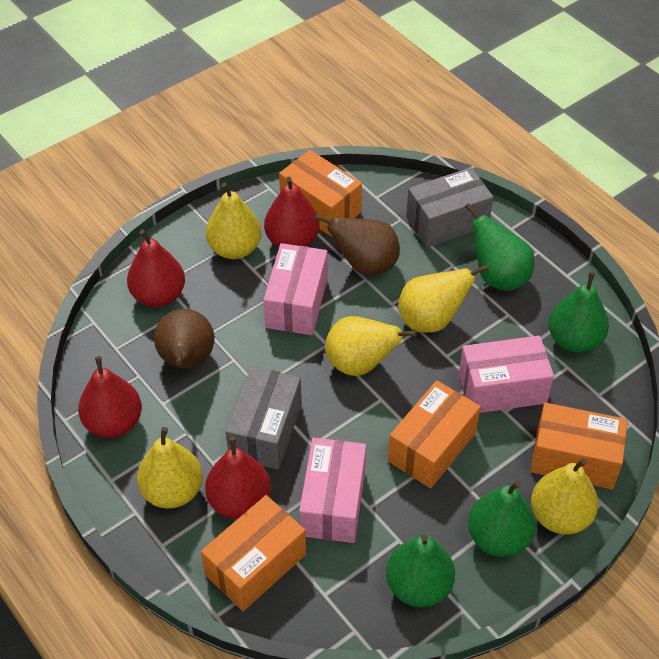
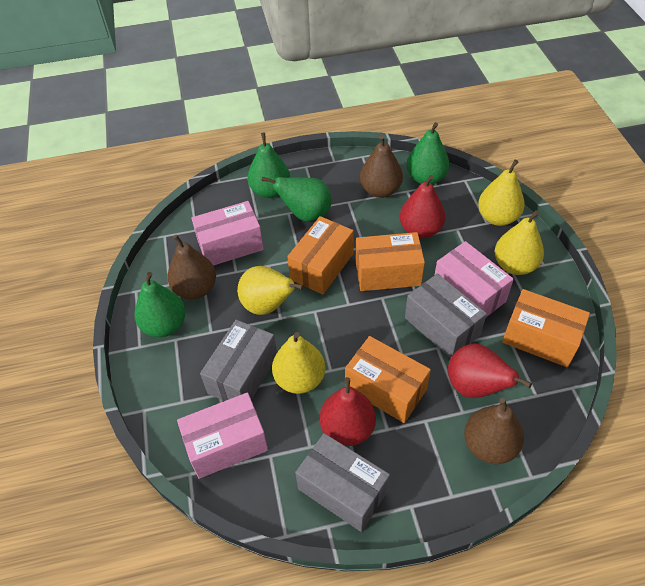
brown pear: 2 -> 3
grey box: 2 -> 3
red pear: 4 -> 3
yellow pear: 5 -> 4

